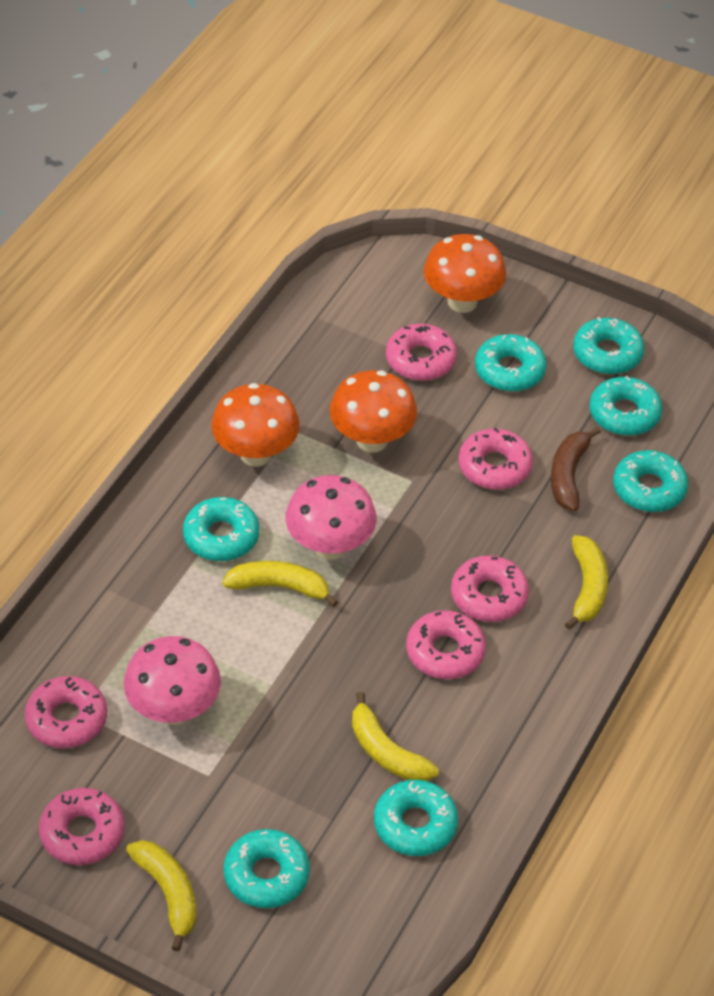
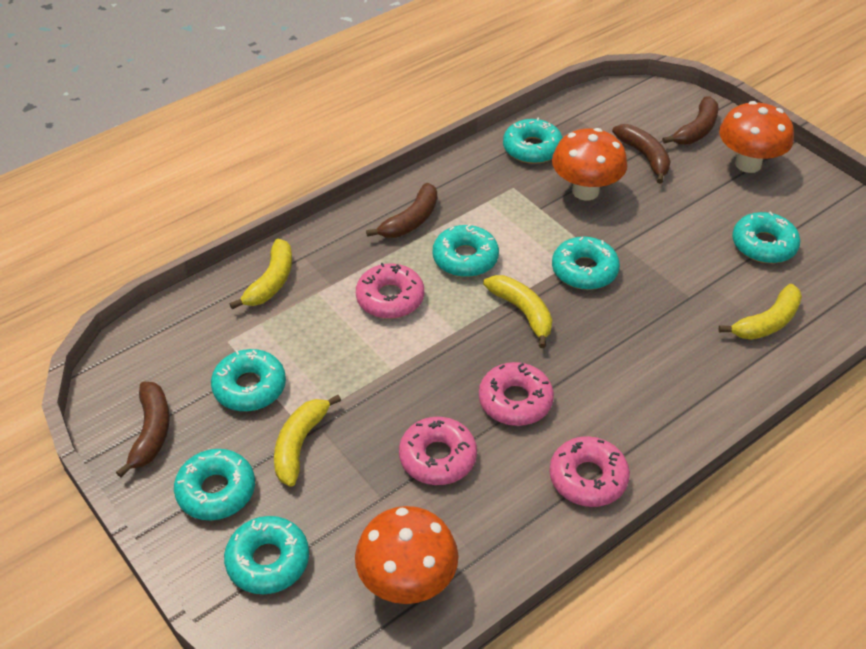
brown banana: 1 -> 4
pink donut: 6 -> 4
pink mushroom: 2 -> 0

